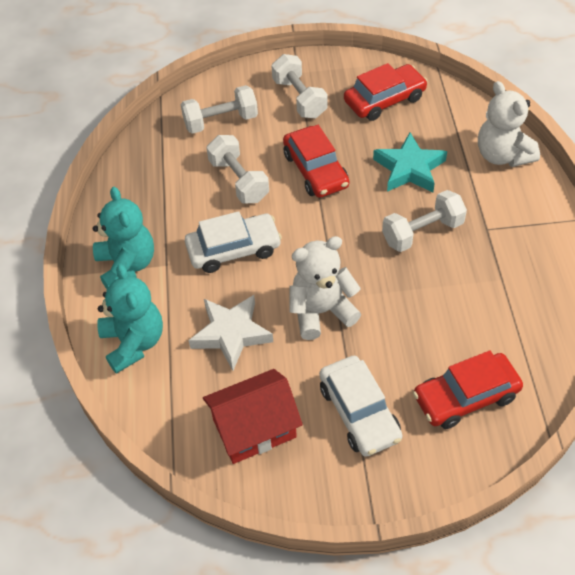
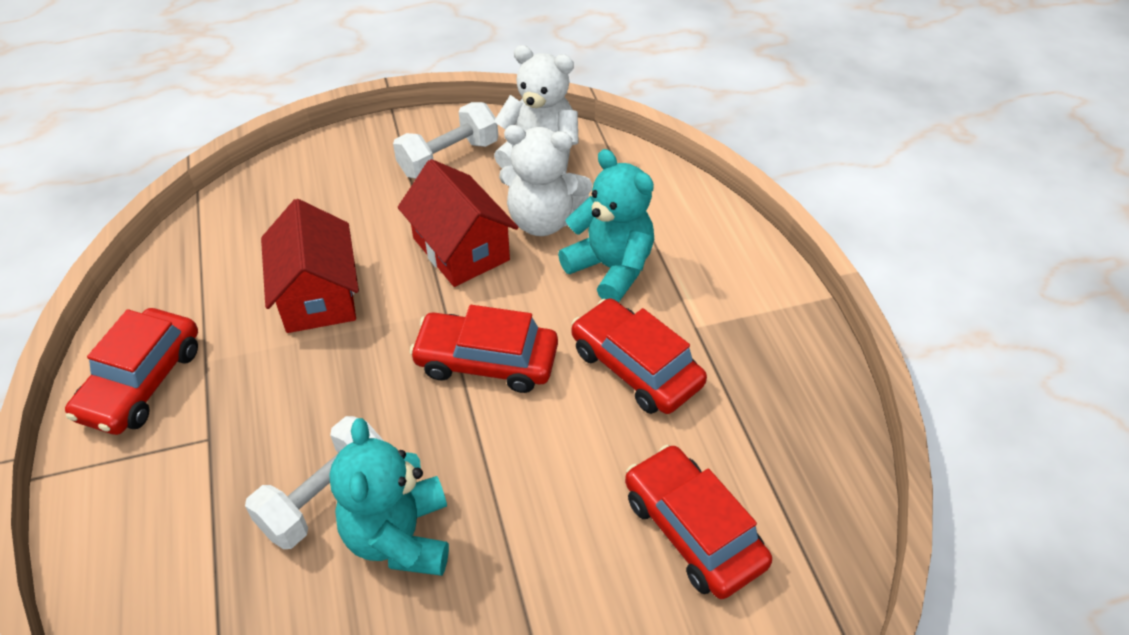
red car: 3 -> 4
red house: 1 -> 2
turquoise star: 1 -> 0
white car: 2 -> 0
white dumbbell: 4 -> 2
white star: 1 -> 0

